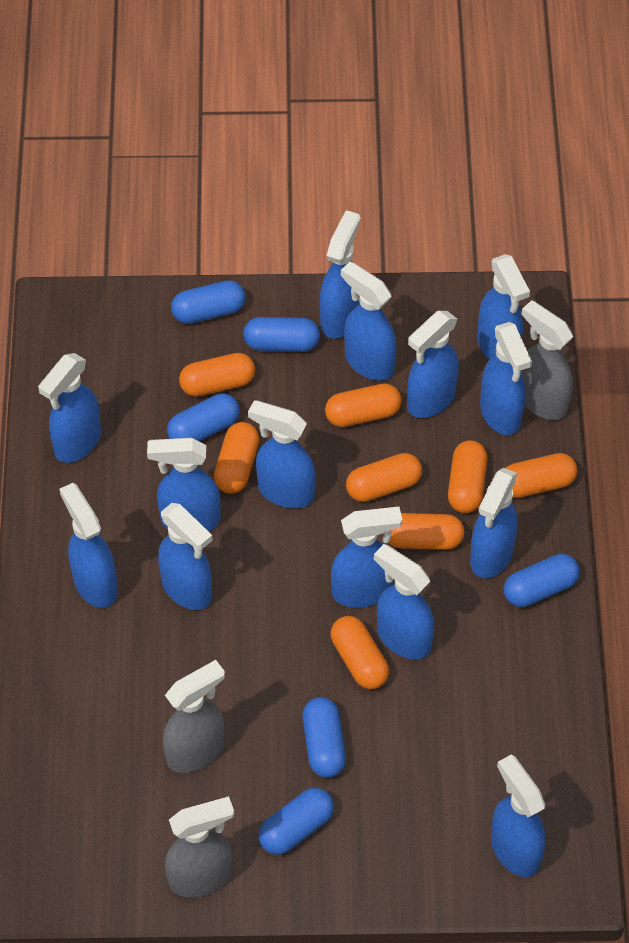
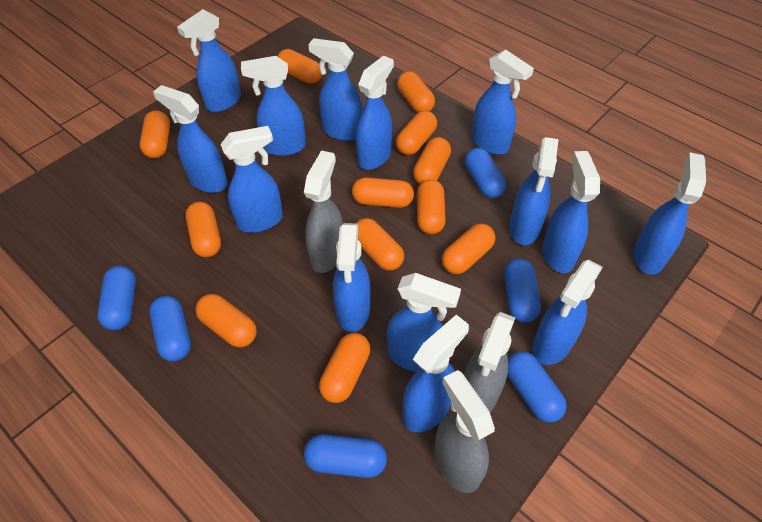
orange capsule: 8 -> 12

